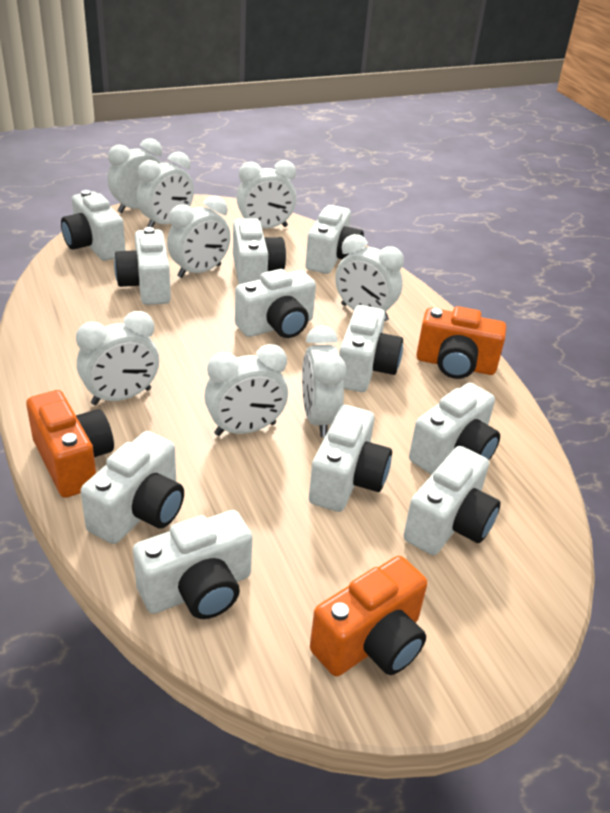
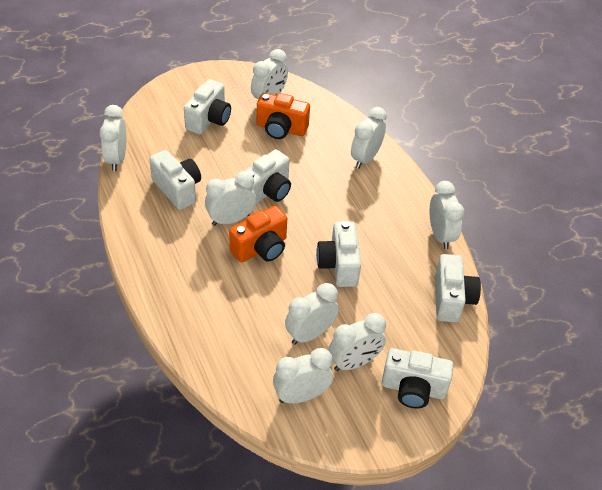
orange camera: 3 -> 2
white camera: 11 -> 6

